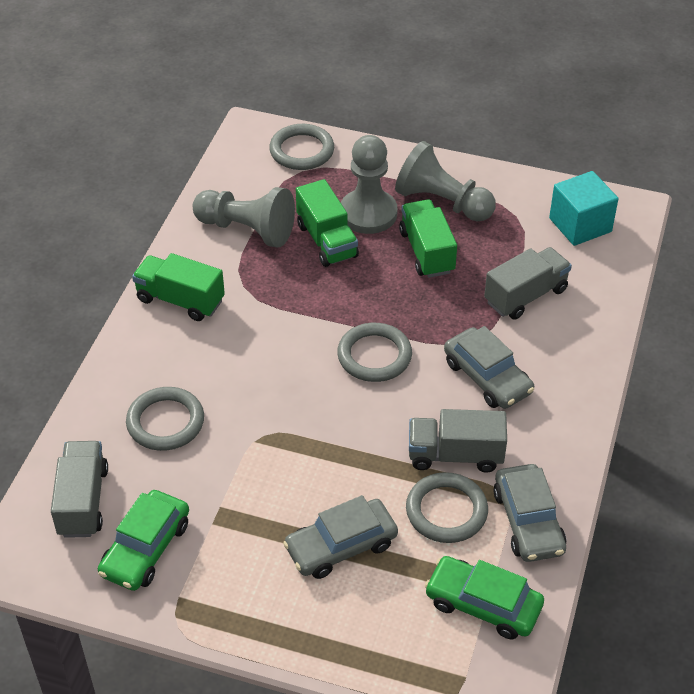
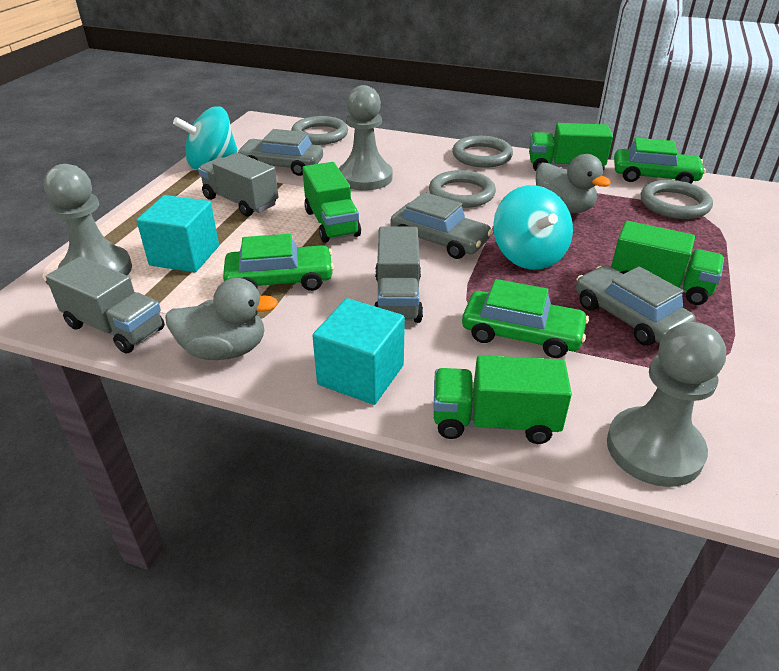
green car: 2 -> 3
green truck: 3 -> 4
grey duck: 0 -> 2
turquoise cube: 1 -> 2
turquoise spinning top: 0 -> 2

